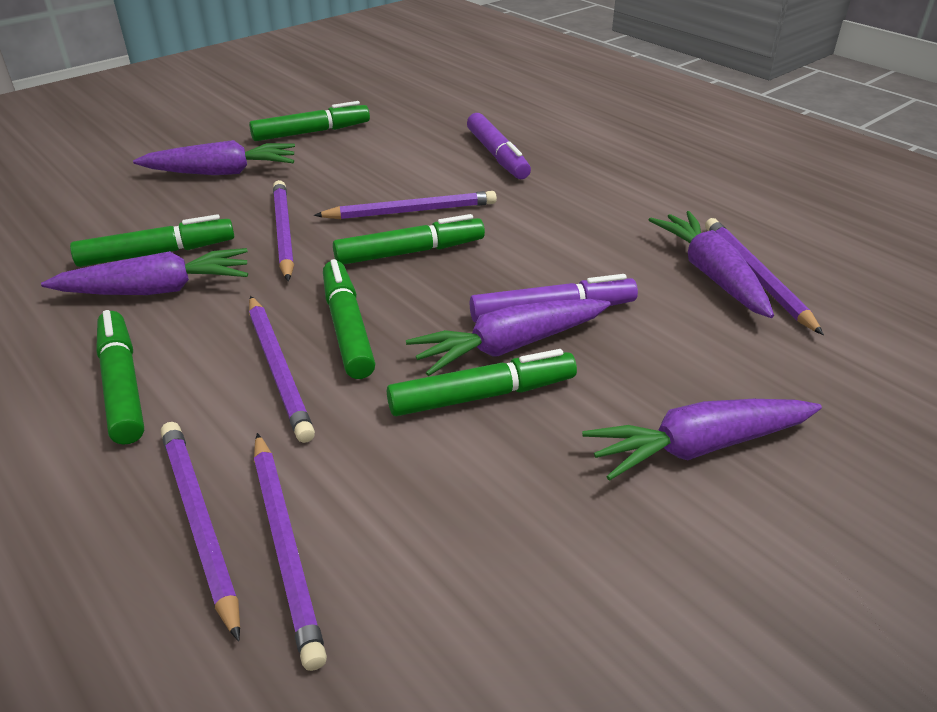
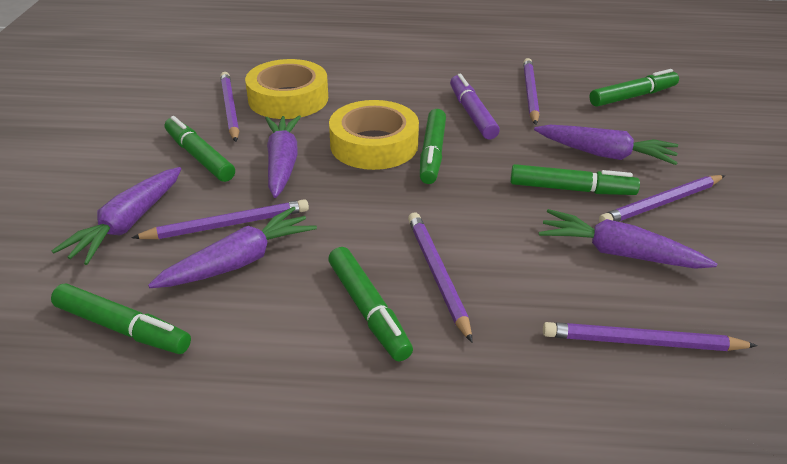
purple marker: 2 -> 1
yellow tape: 0 -> 2

